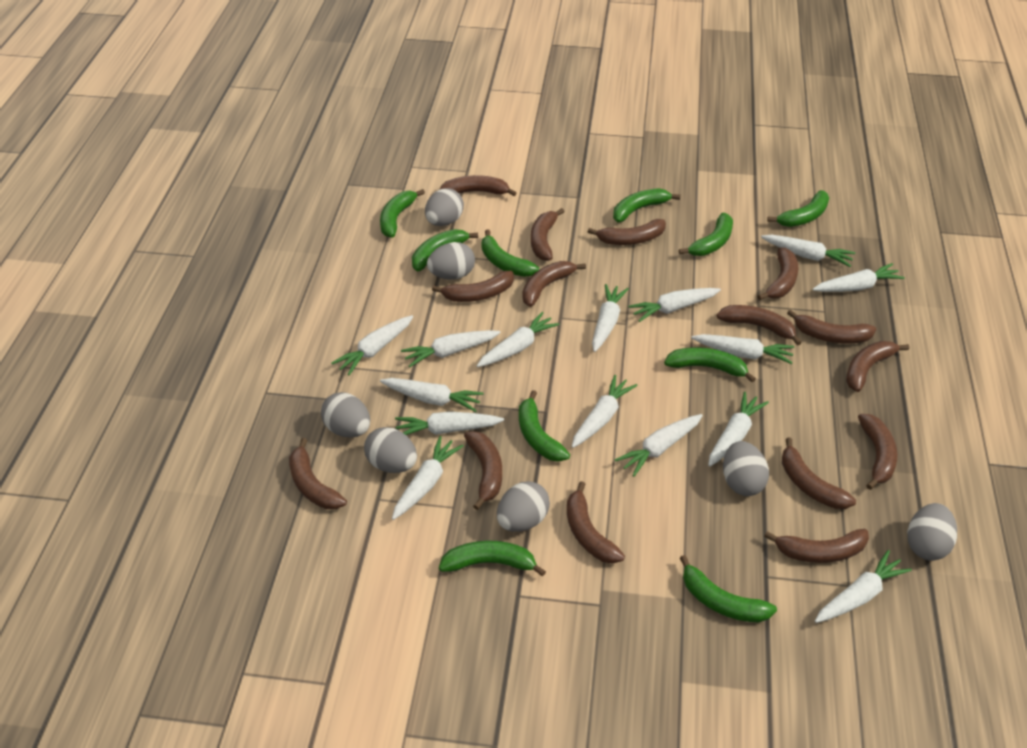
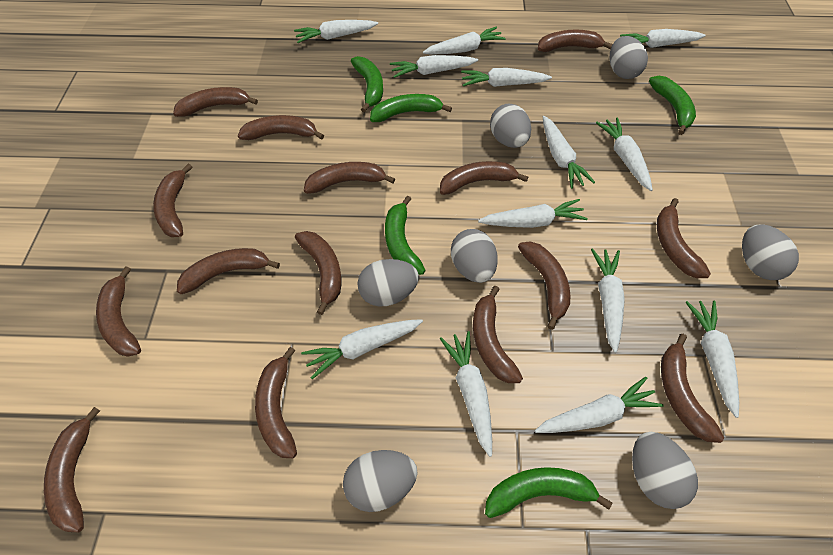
green banana: 10 -> 5
white carrot: 15 -> 13

